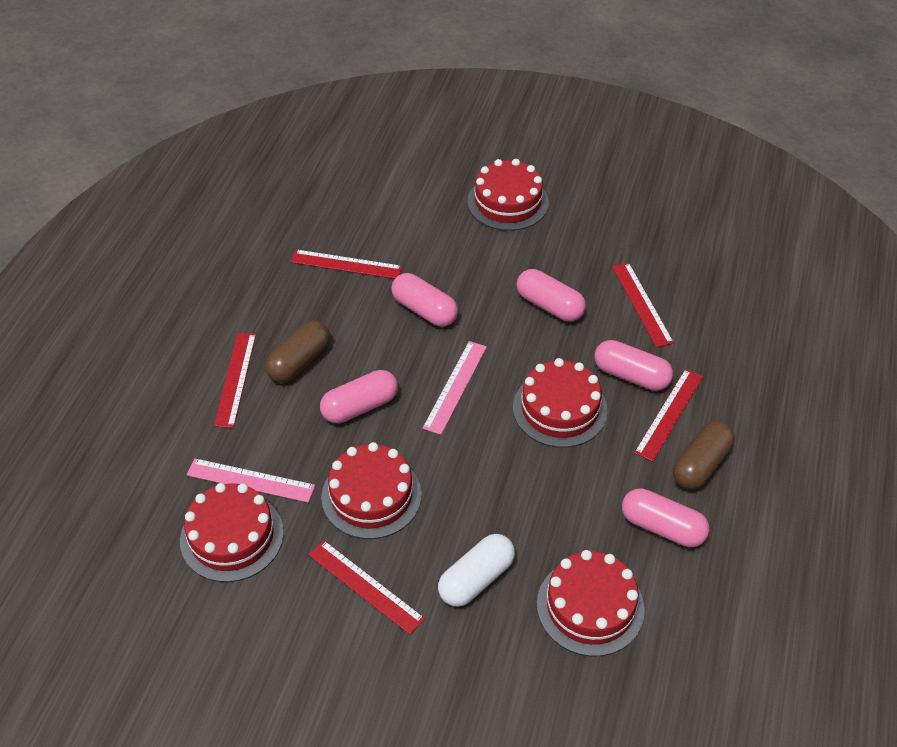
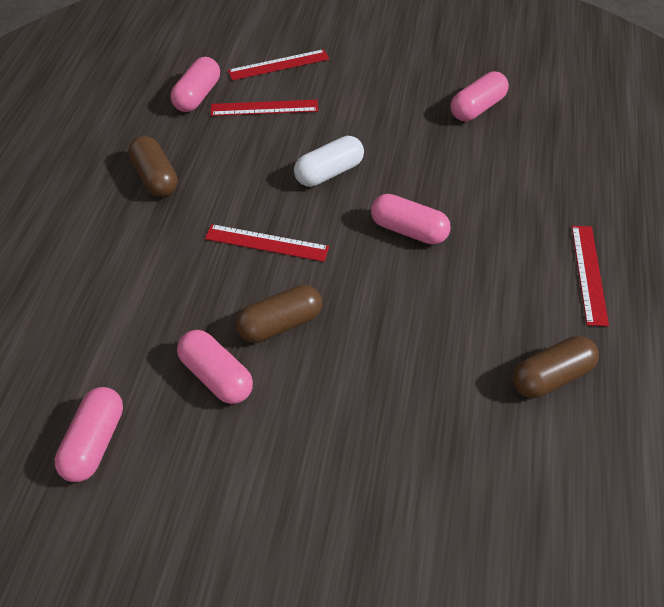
brown capsule: 2 -> 3
pink ruler: 2 -> 0
red cake: 5 -> 0
red ruler: 5 -> 4

